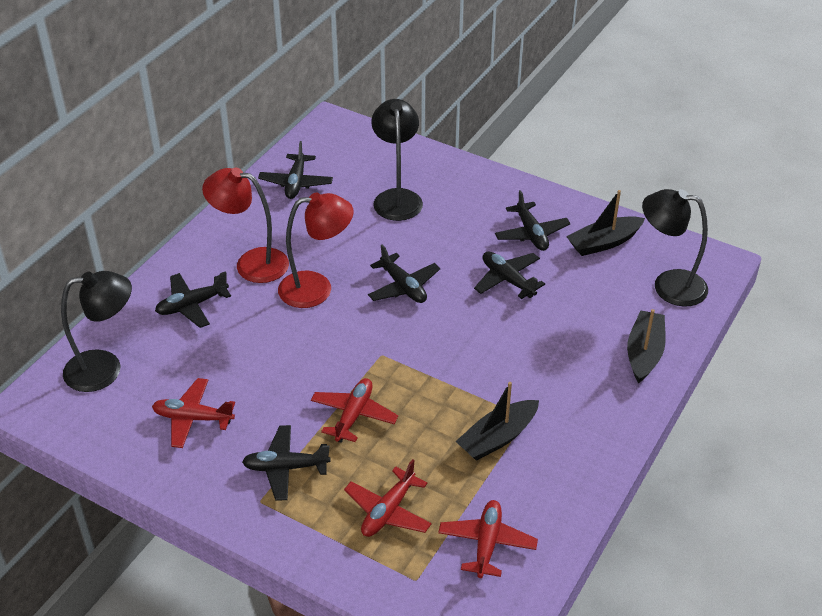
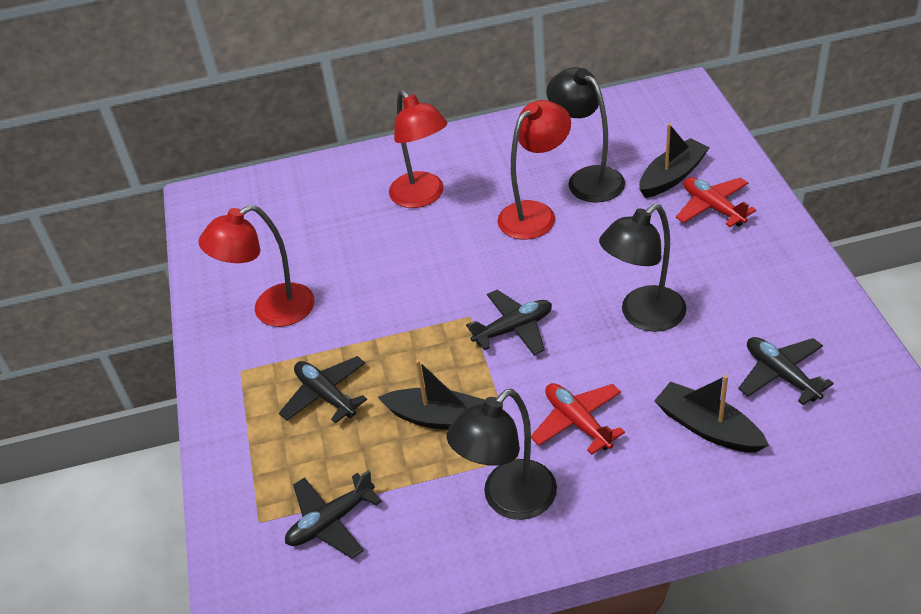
black plane: 6 -> 4
red lamp: 2 -> 3
red plane: 4 -> 2

